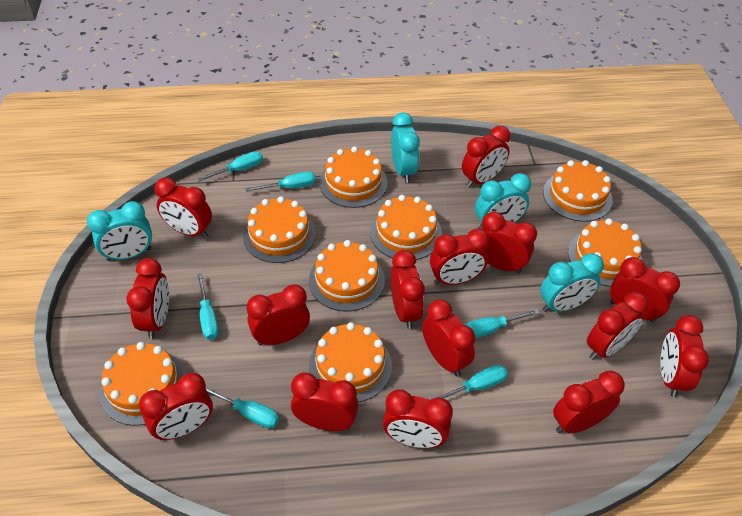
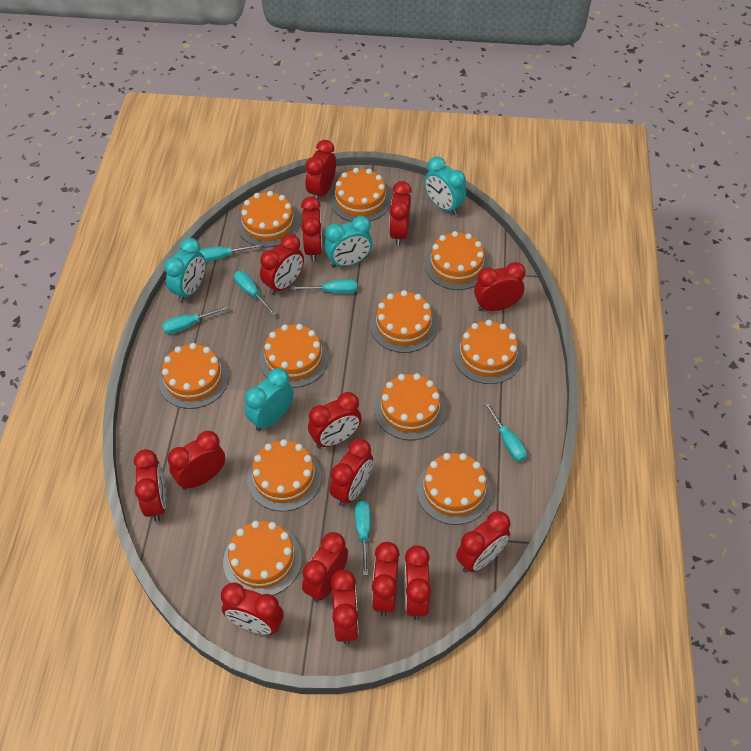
orange cake: 8 -> 11

